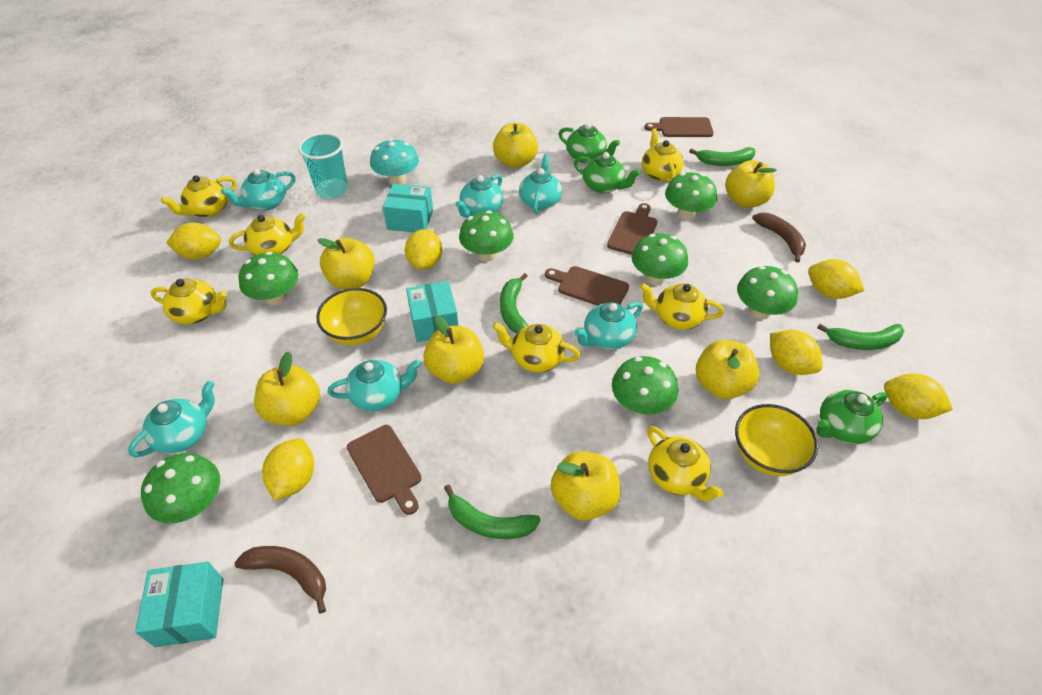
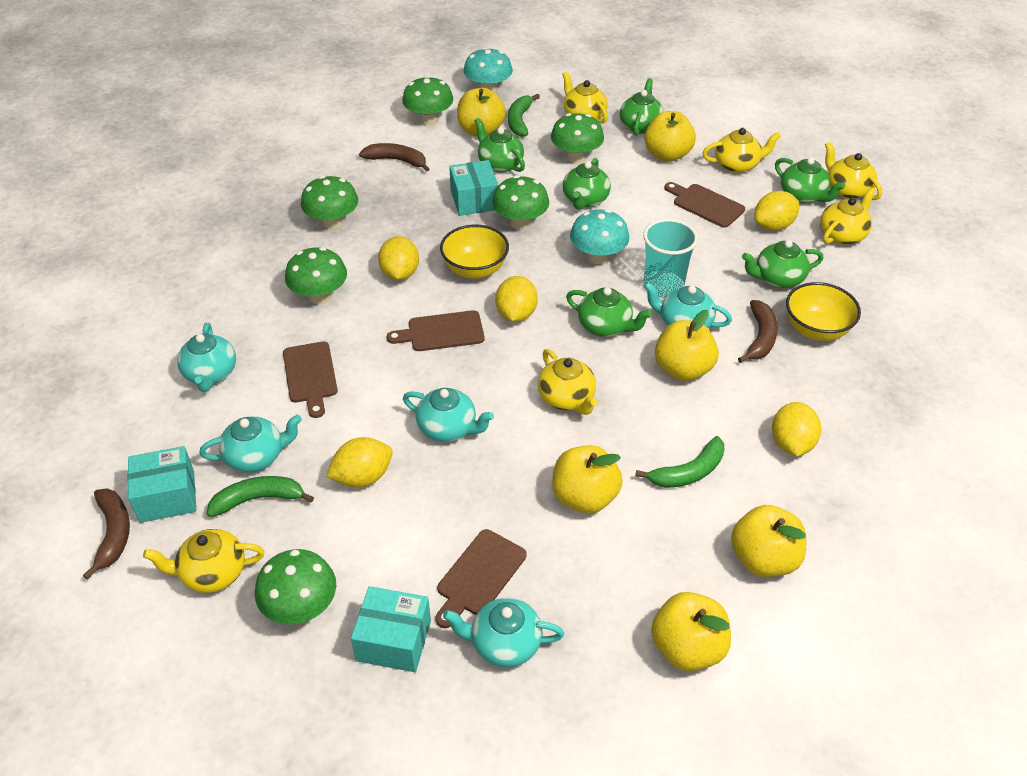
brown banana: 2 -> 3
green banana: 4 -> 3
green mushroom: 7 -> 6
green teapot: 3 -> 6
turquoise mushroom: 1 -> 2
turquoise teapot: 6 -> 5
yellow apple: 7 -> 6
yellow lemon: 6 -> 5
yellow teapot: 7 -> 6

